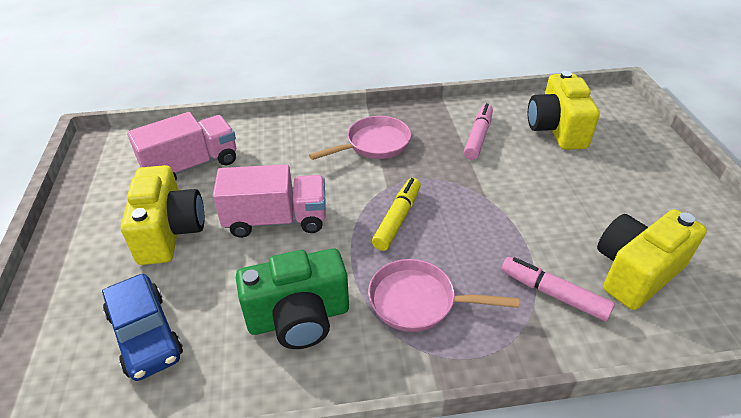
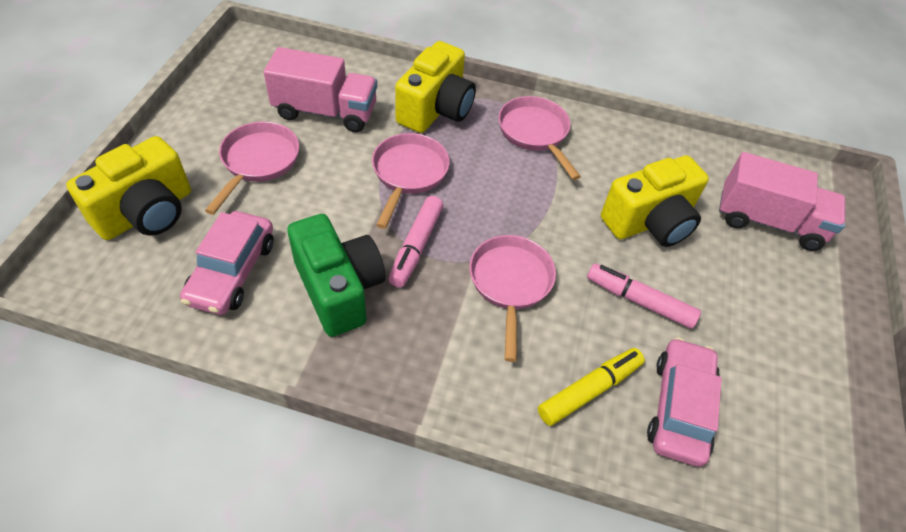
blue car: 1 -> 0
pink car: 0 -> 2
pink pan: 2 -> 4

